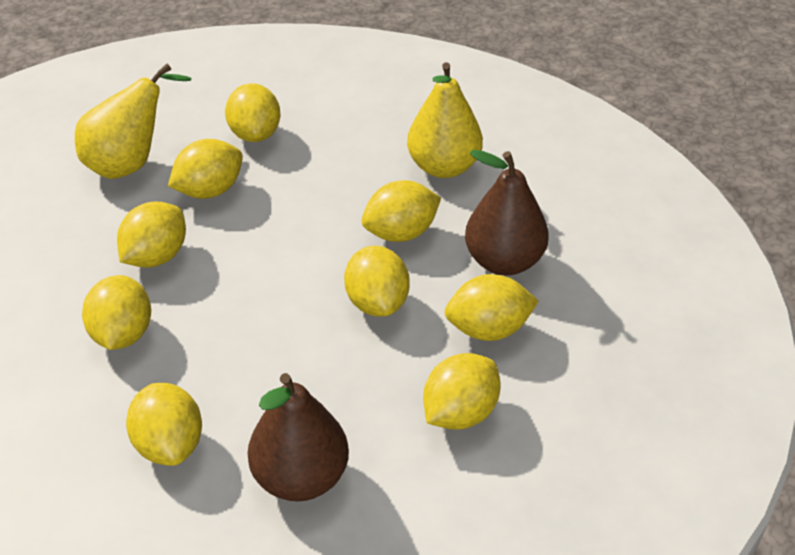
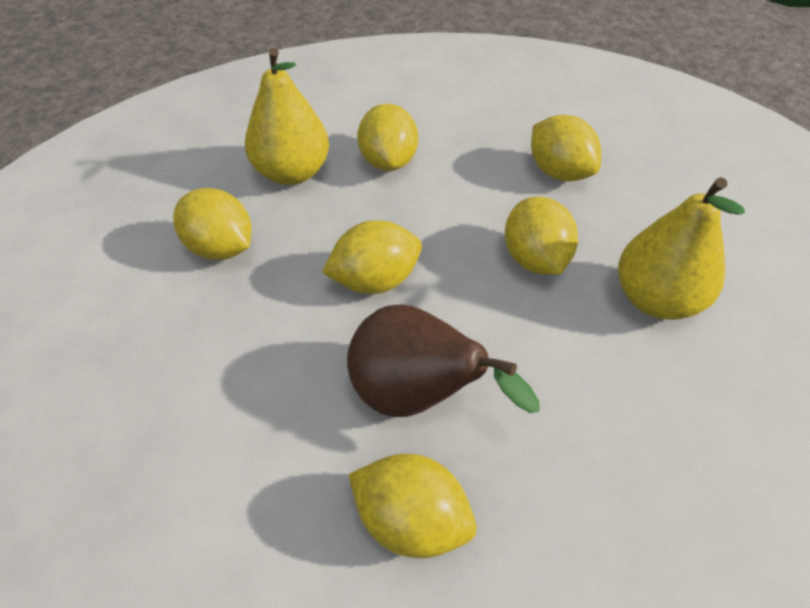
brown pear: 2 -> 1
yellow lemon: 9 -> 6

